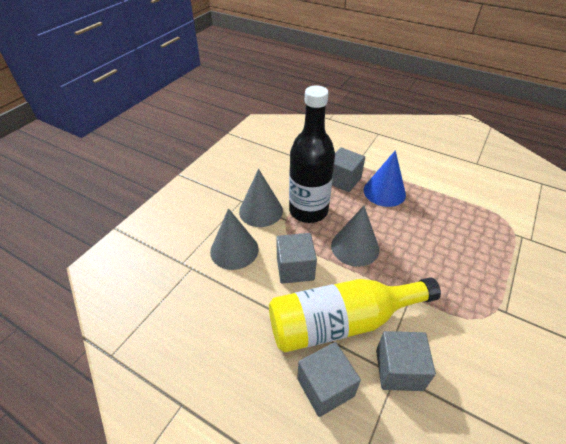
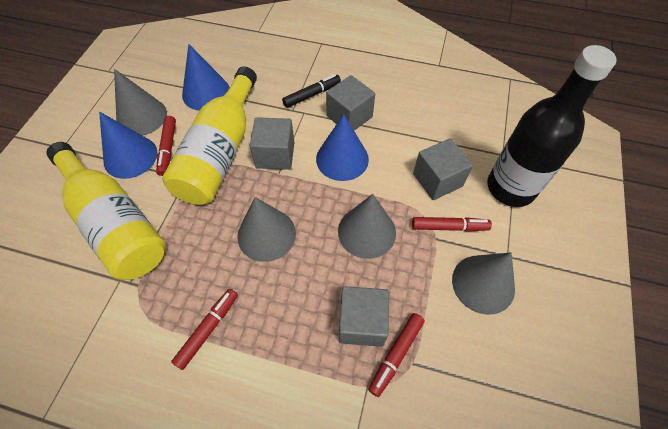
black marker: 0 -> 1
blue cone: 1 -> 3
grey cone: 3 -> 4
red marker: 0 -> 4
yellow bottle: 1 -> 2

